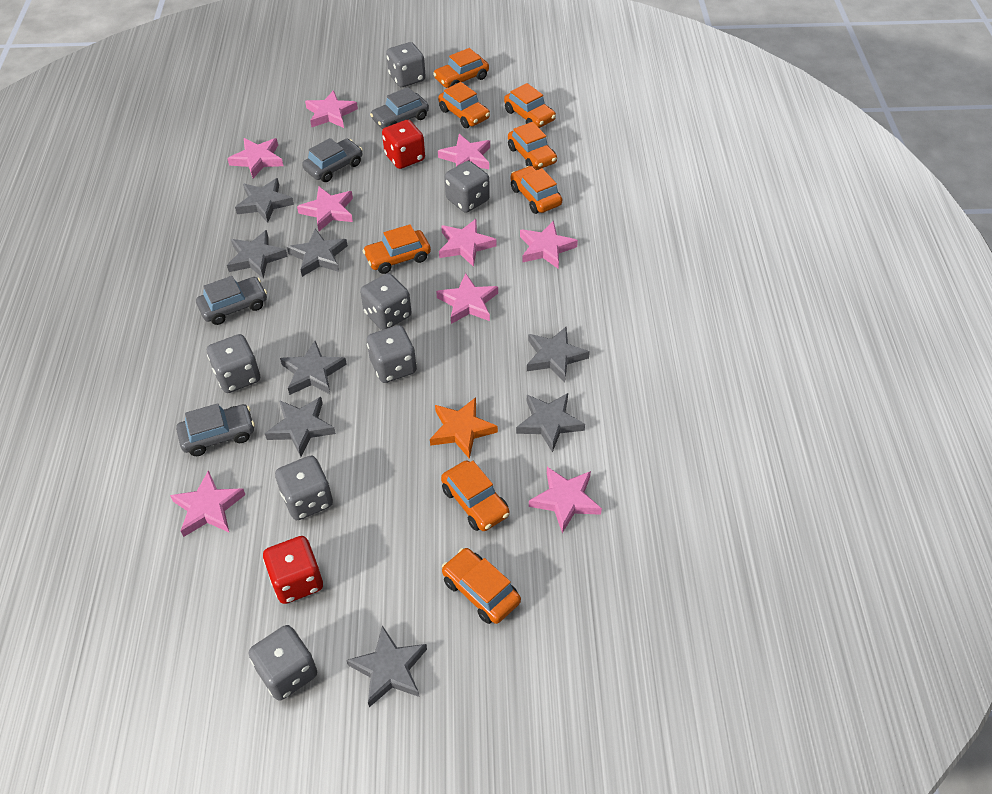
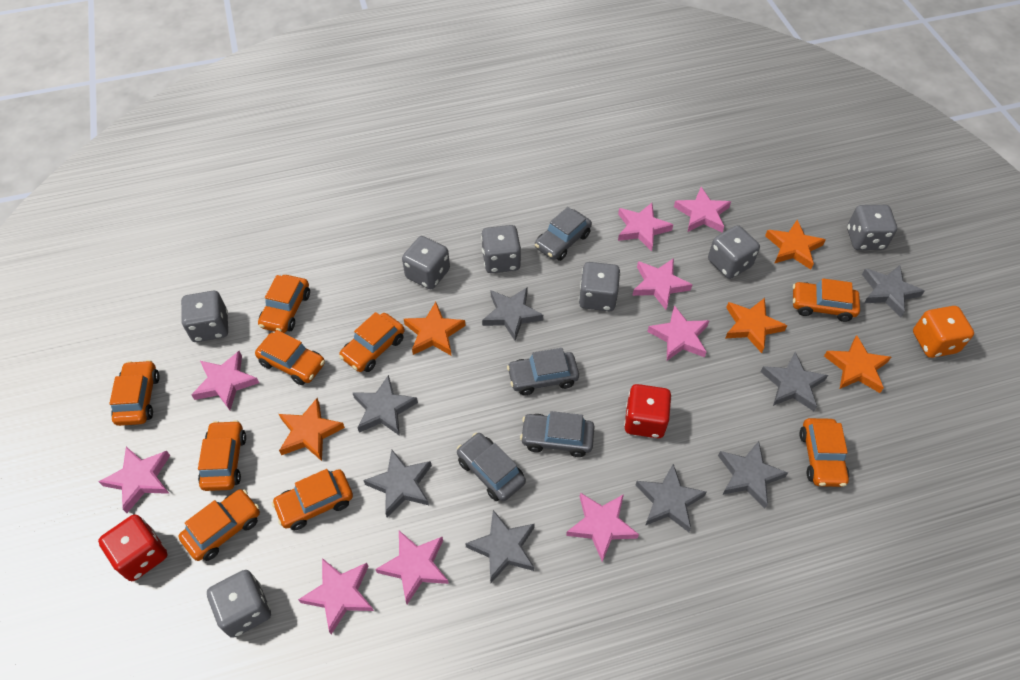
orange car: 8 -> 9
orange dice: 0 -> 1
orange star: 1 -> 5

